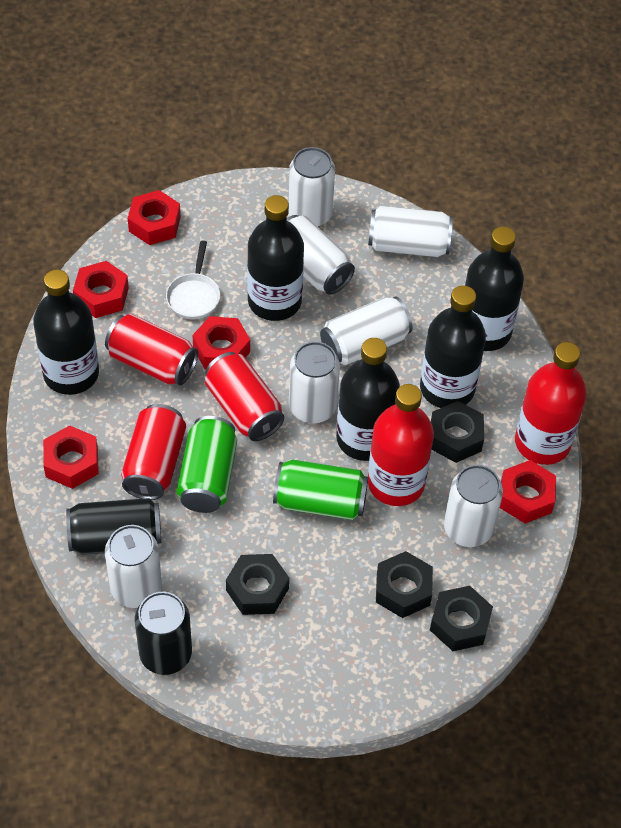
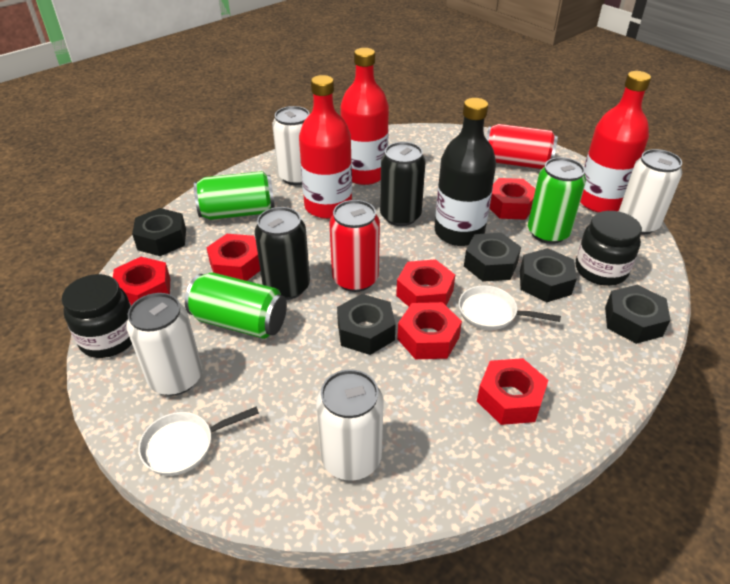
black bottle: 5 -> 1
black jar: 0 -> 2
black nut: 4 -> 5
green can: 2 -> 3
red bottle: 2 -> 3
red can: 3 -> 2
red nut: 5 -> 6
white can: 7 -> 4
white pan: 1 -> 2

